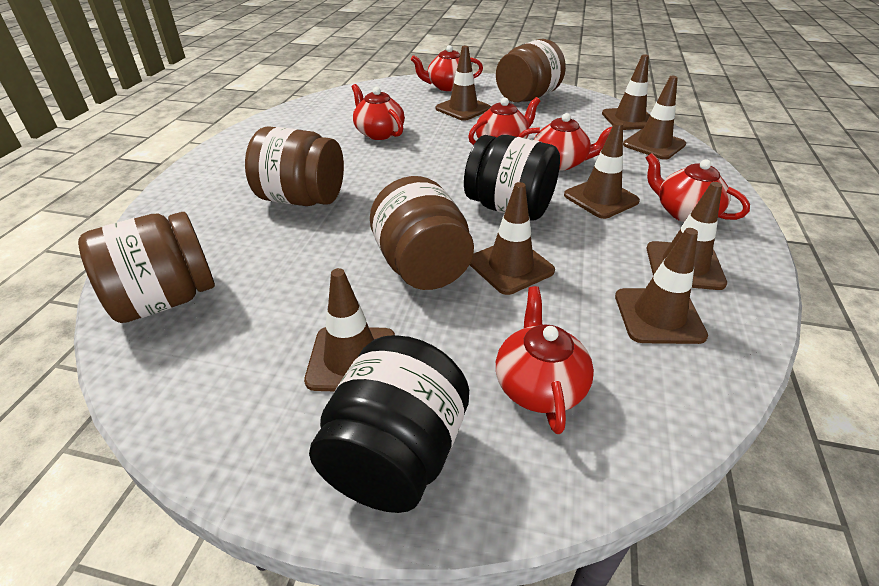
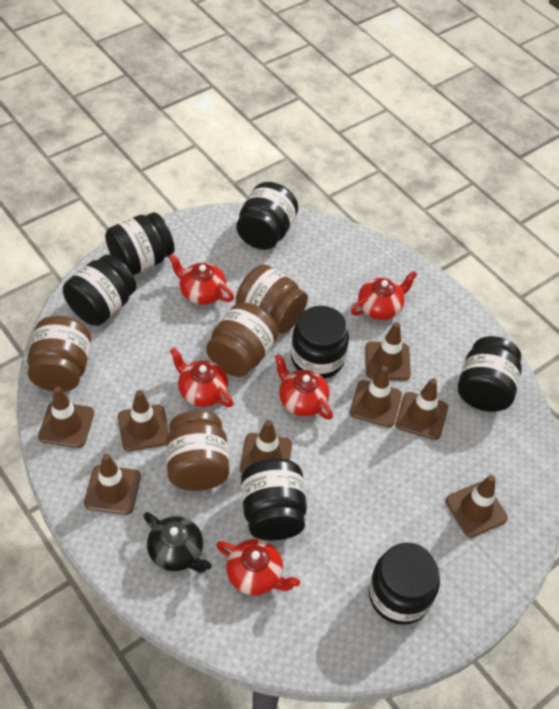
black jar: 2 -> 7
black teapot: 0 -> 1
red teapot: 6 -> 5

